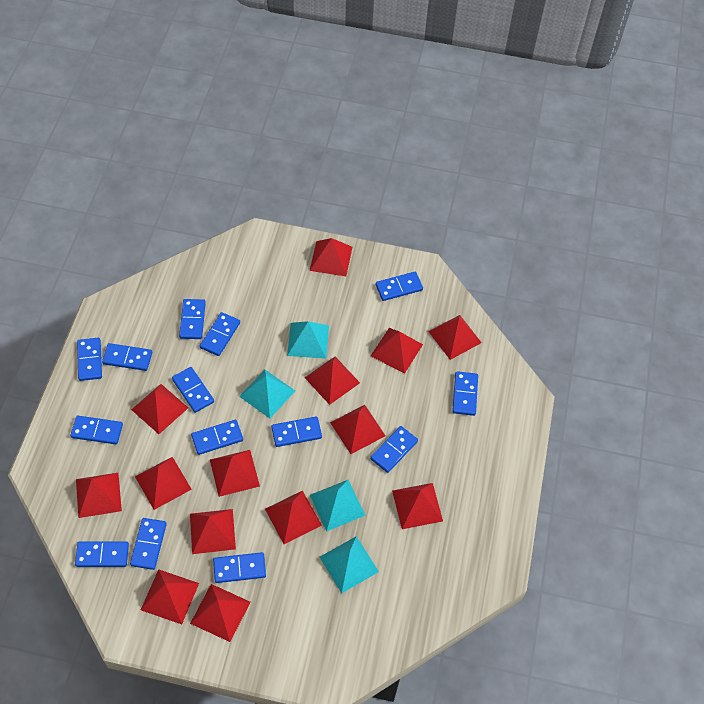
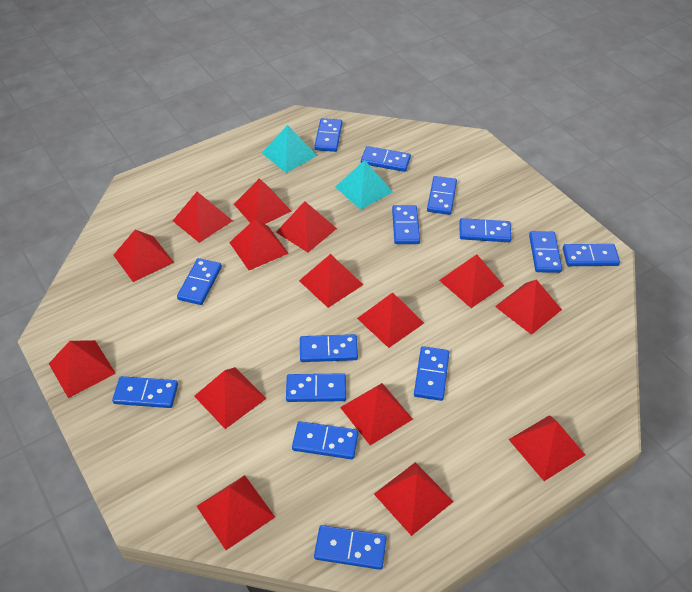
red pyramid: 14 -> 15
turquoise pyramid: 4 -> 2

